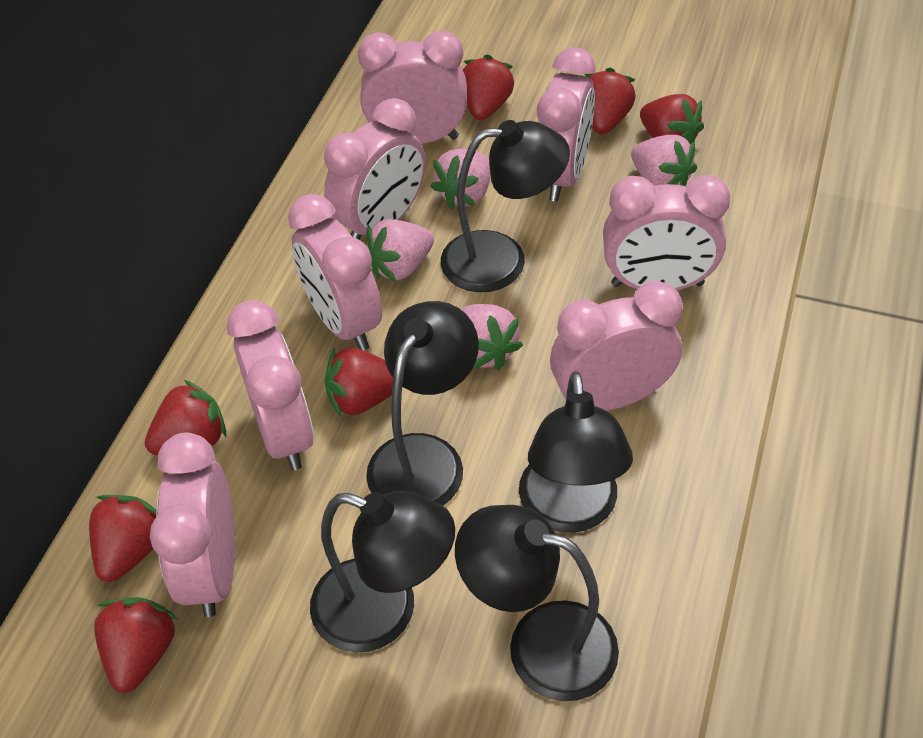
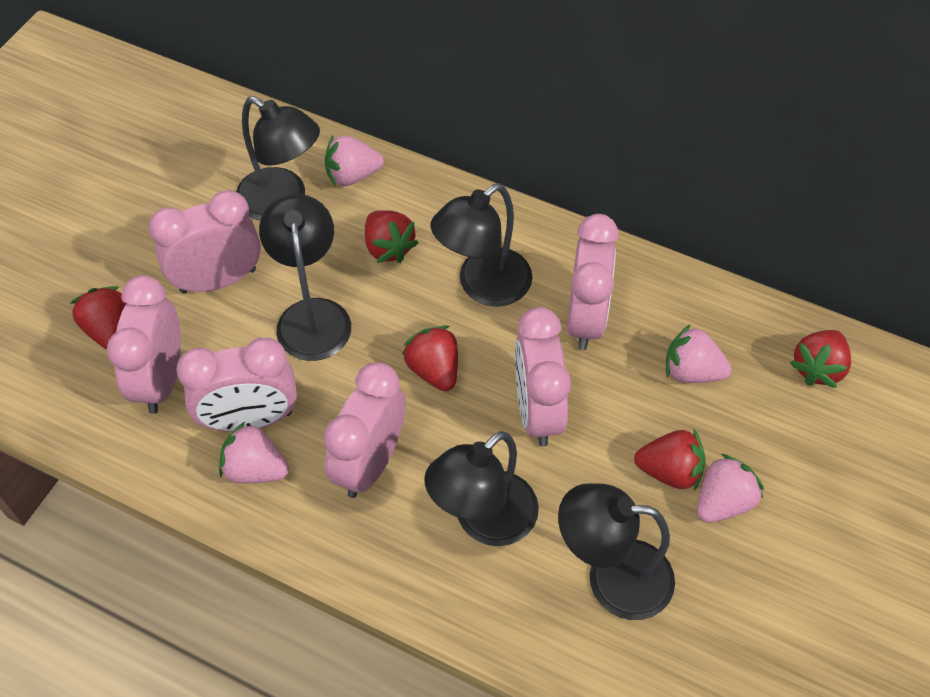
pink clock: 8 -> 6
red strawberry: 7 -> 5

